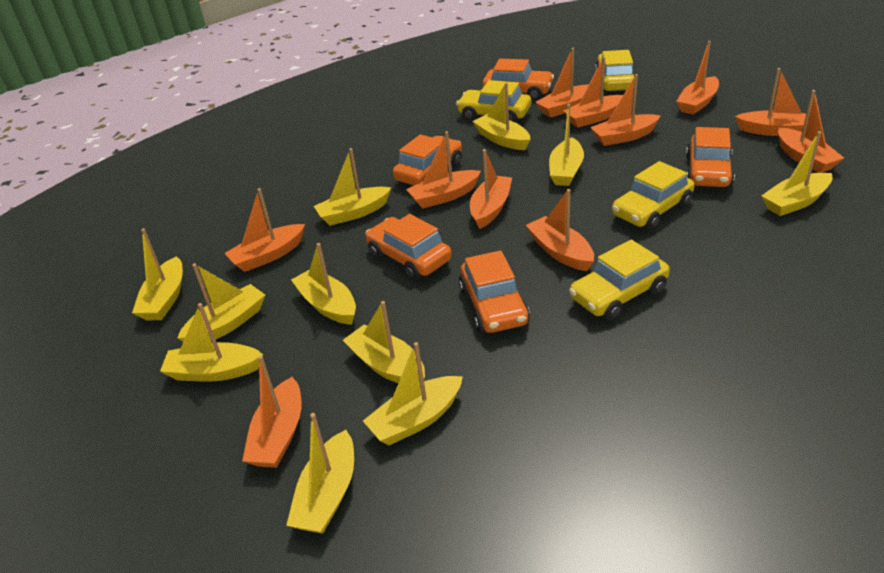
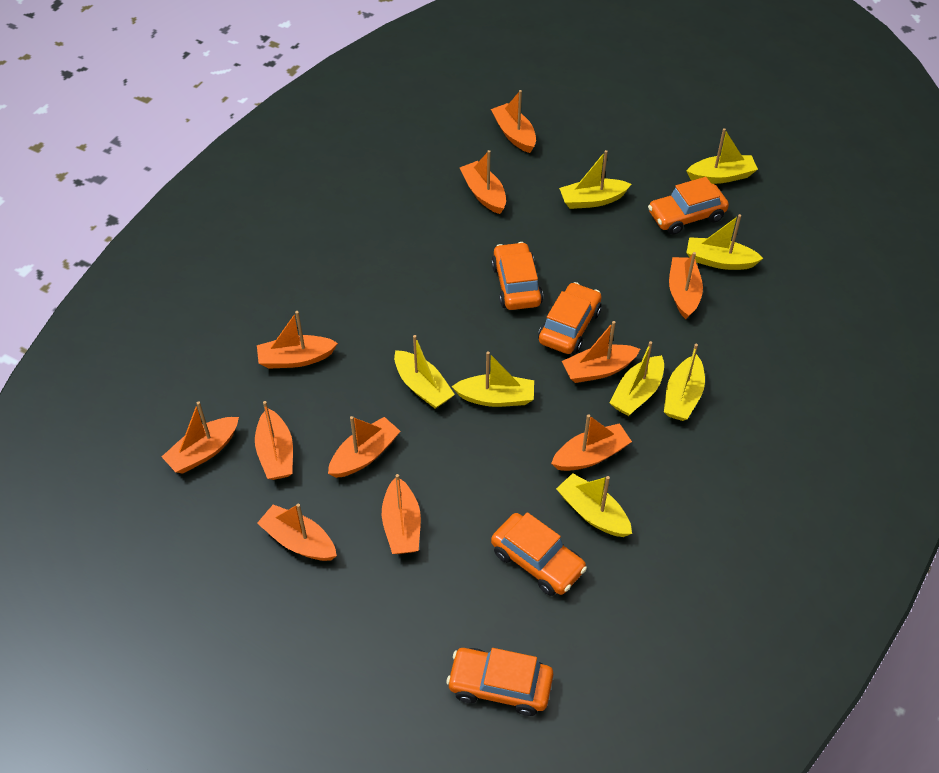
yellow boat: 11 -> 8
yellow car: 4 -> 0

